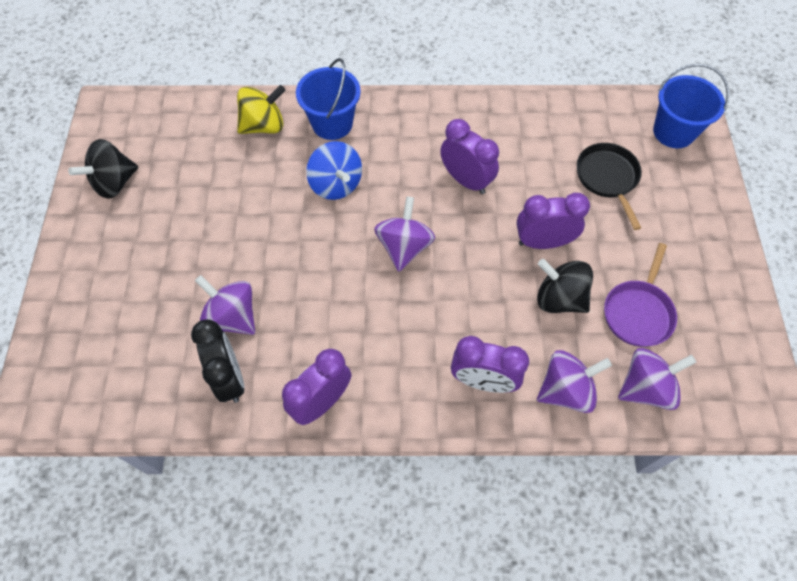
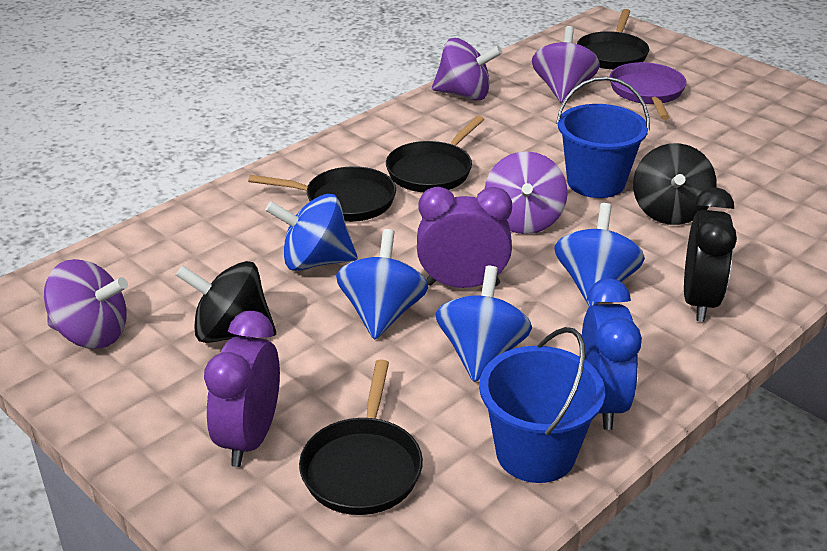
black pan: 1 -> 4
blue clock: 0 -> 1
blue spinning top: 1 -> 4
purple clock: 4 -> 2
yellow spinning top: 1 -> 0

